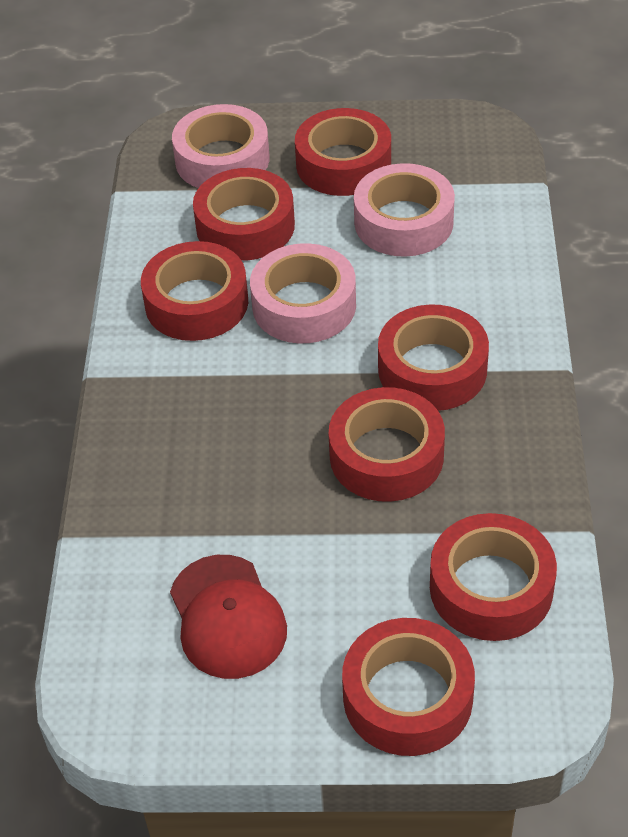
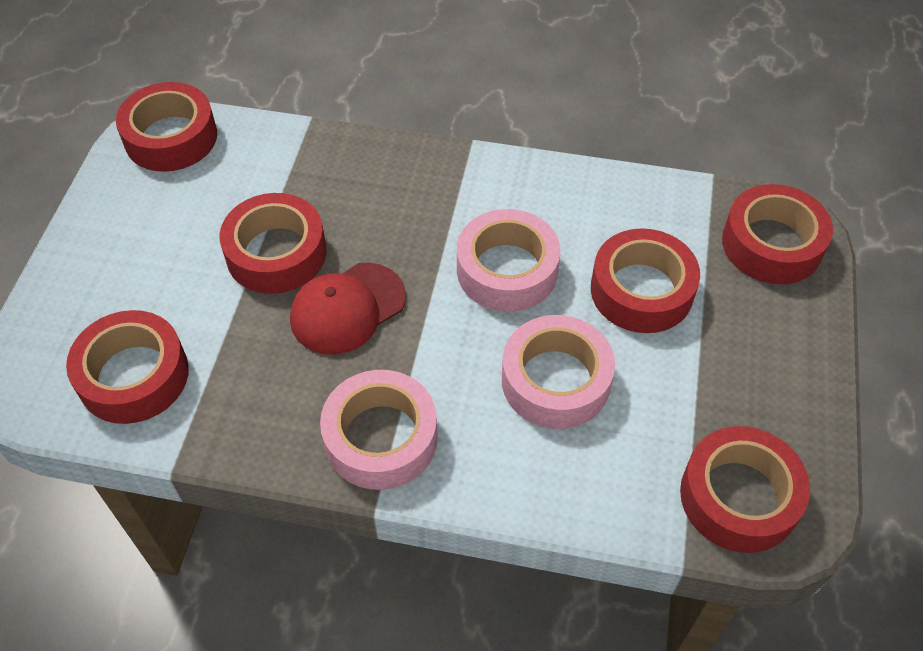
red tape: 7 -> 6

